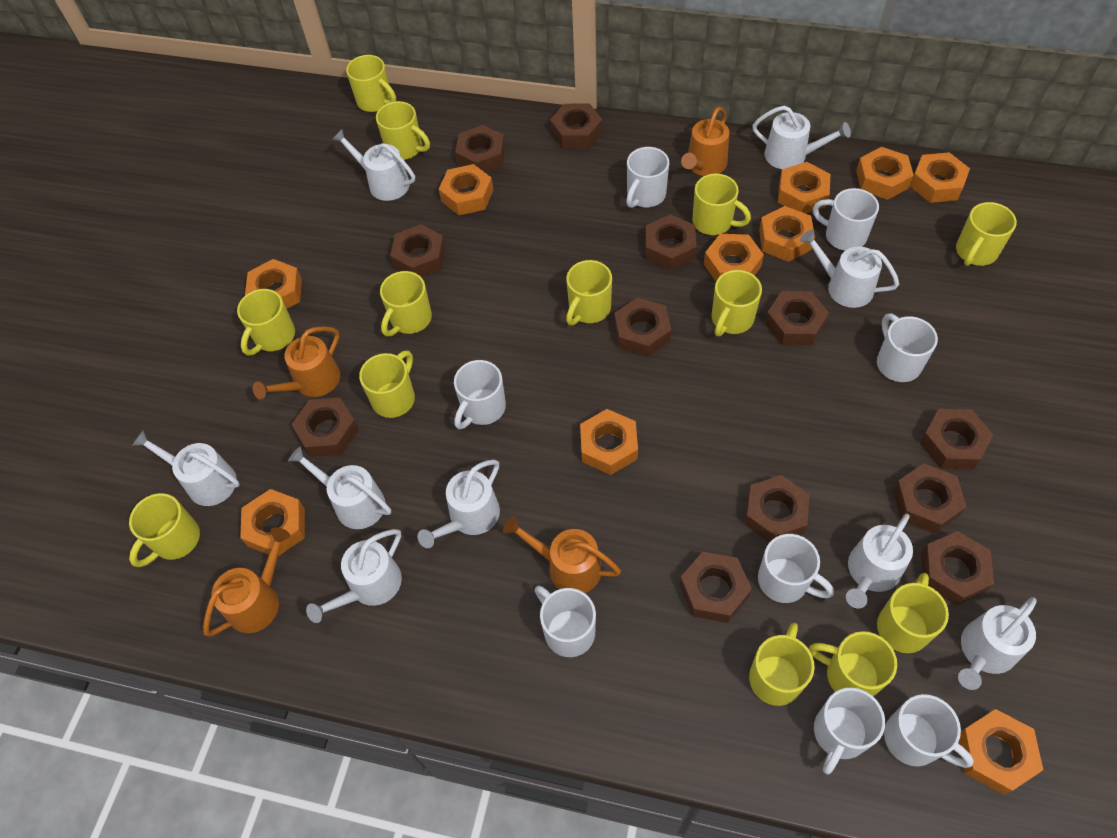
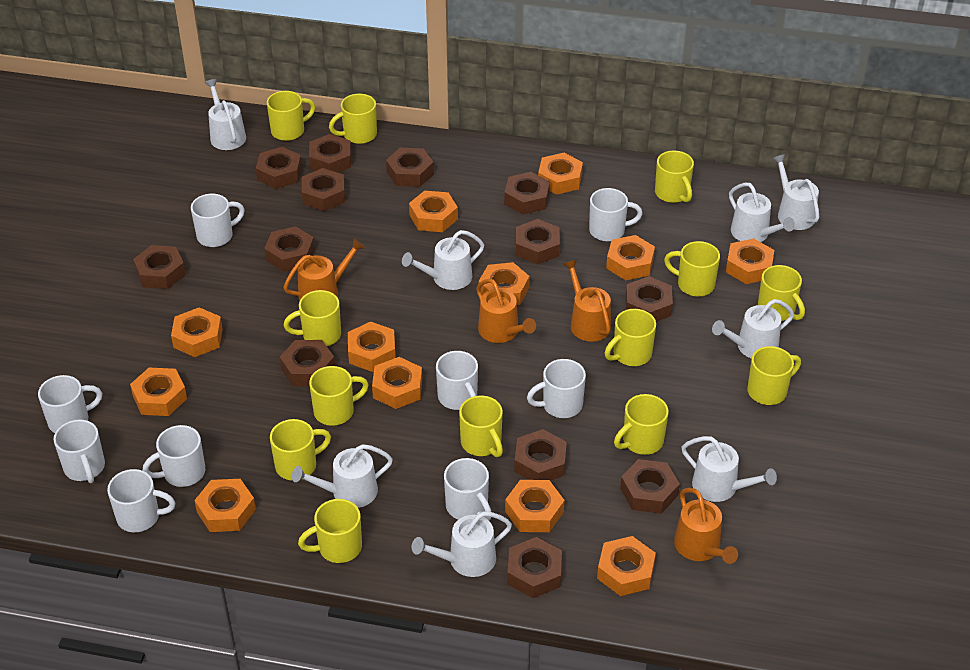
brown nut: 12 -> 13
orange nut: 10 -> 12
white mug: 8 -> 9
white watering can: 9 -> 8

